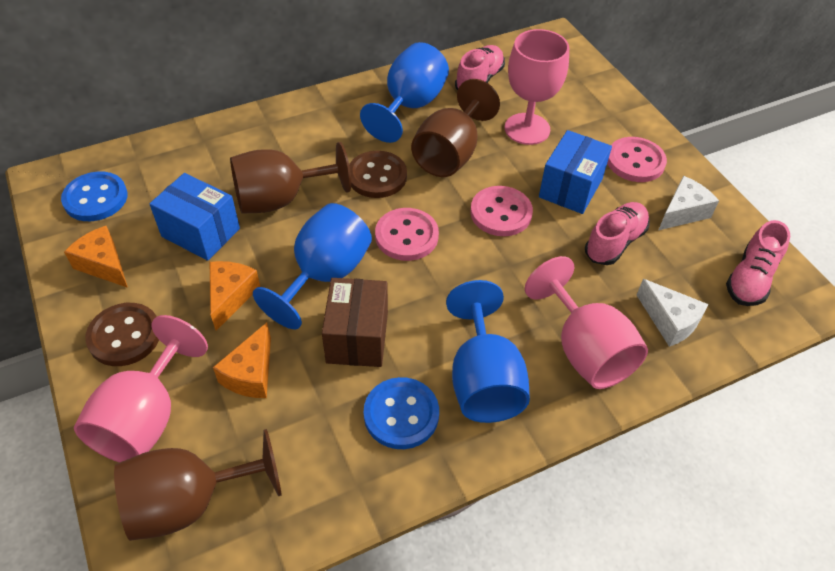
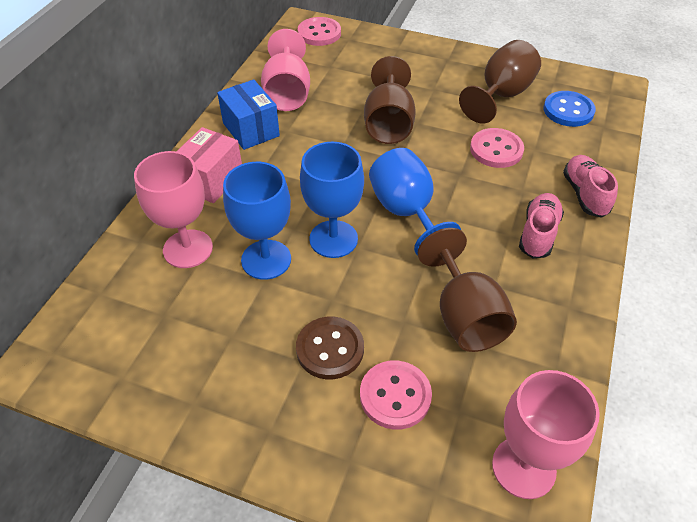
blue box: 2 -> 1
blue button: 2 -> 1
brown box: 1 -> 0
brown button: 2 -> 1
orange cheese: 3 -> 0
pink box: 0 -> 1
pink shoe: 3 -> 2
white cheese: 2 -> 0

